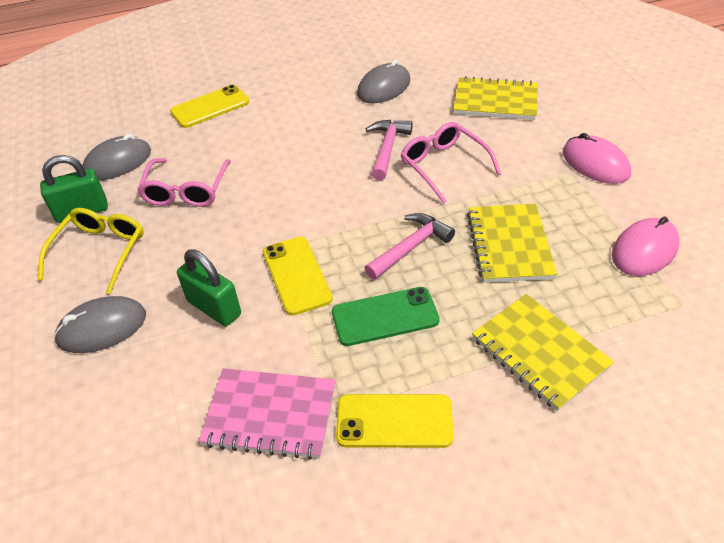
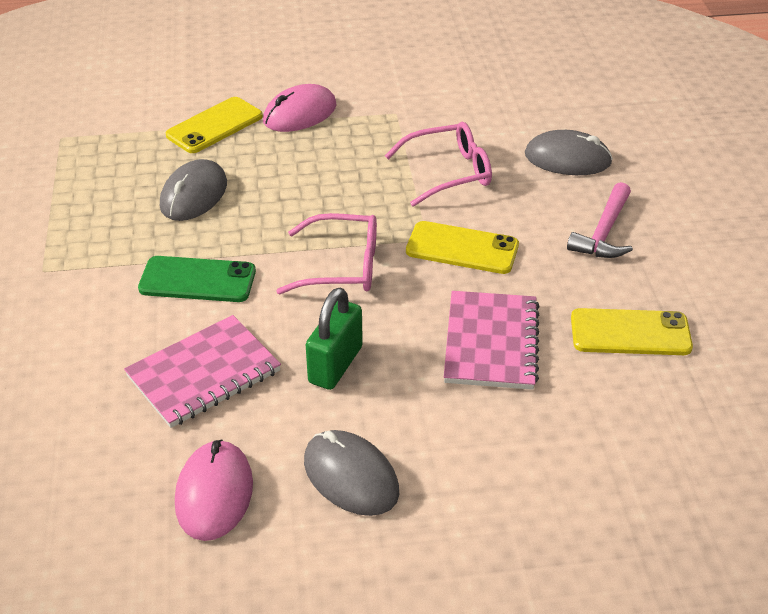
green padlock: 2 -> 1
pink hammer: 2 -> 1
pink notebook: 1 -> 2
yellow glasses: 1 -> 0
yellow notebook: 3 -> 0

